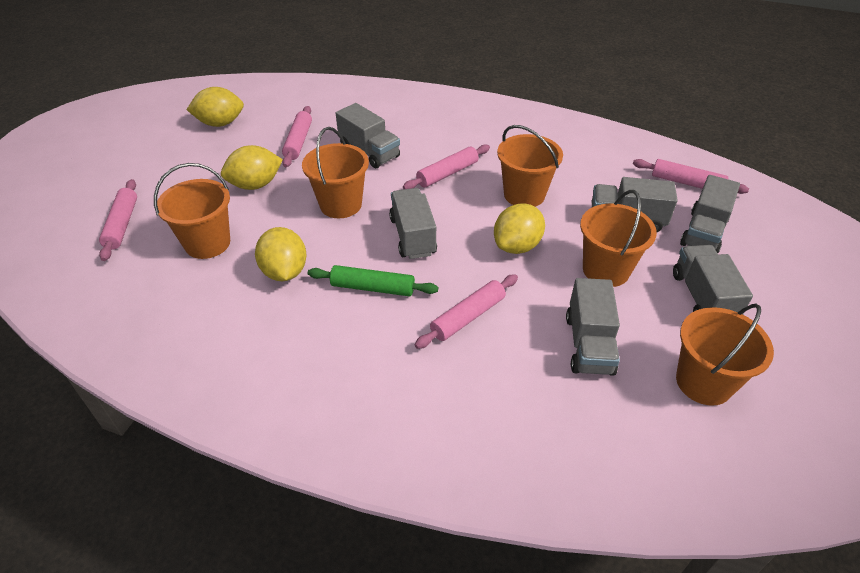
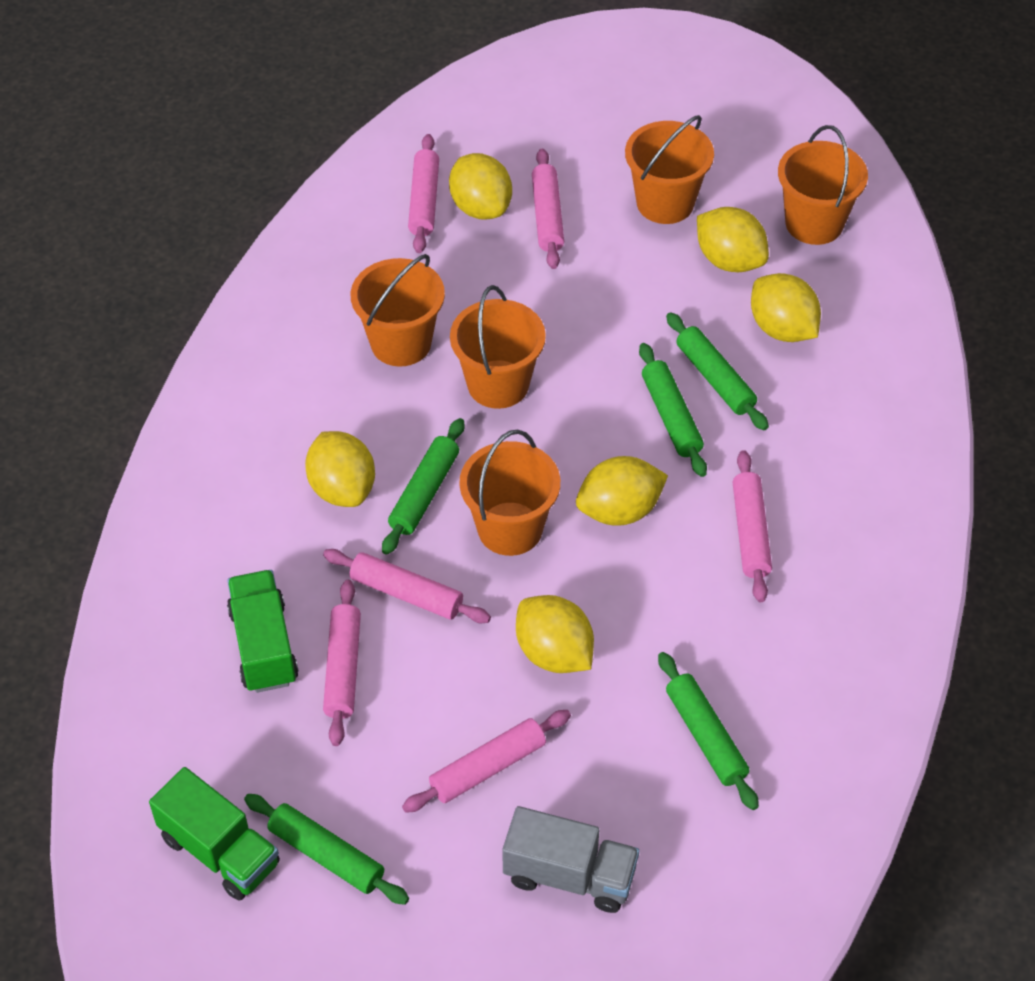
green rolling pin: 1 -> 5
green truck: 0 -> 2
grey truck: 6 -> 1
pink rolling pin: 5 -> 6
yellow lemon: 4 -> 6

